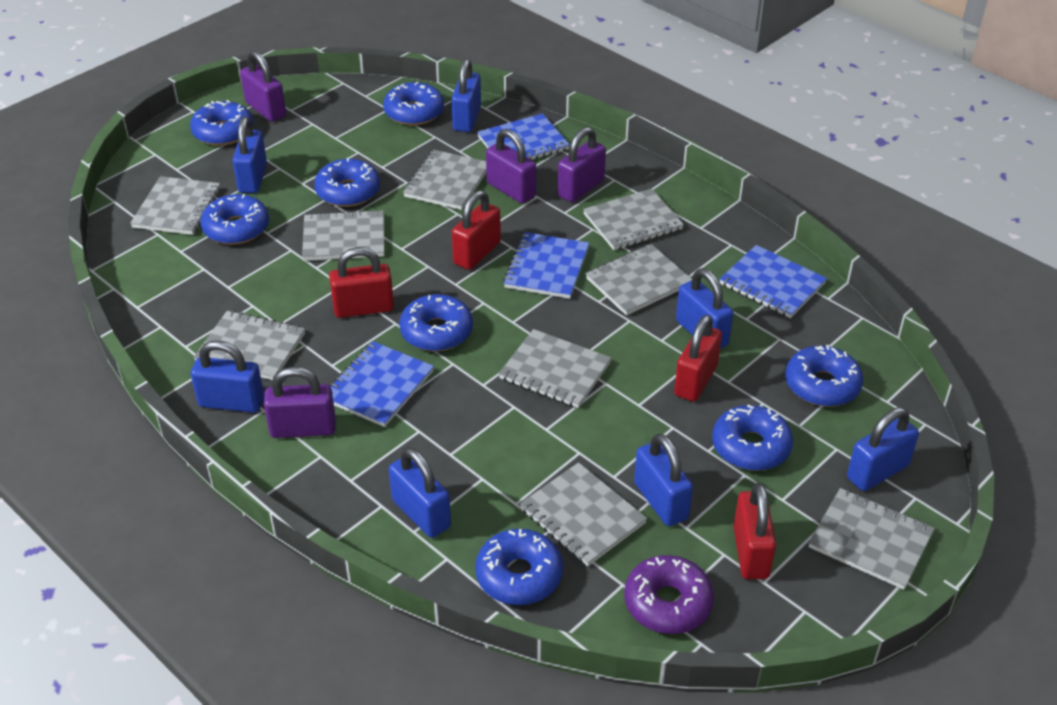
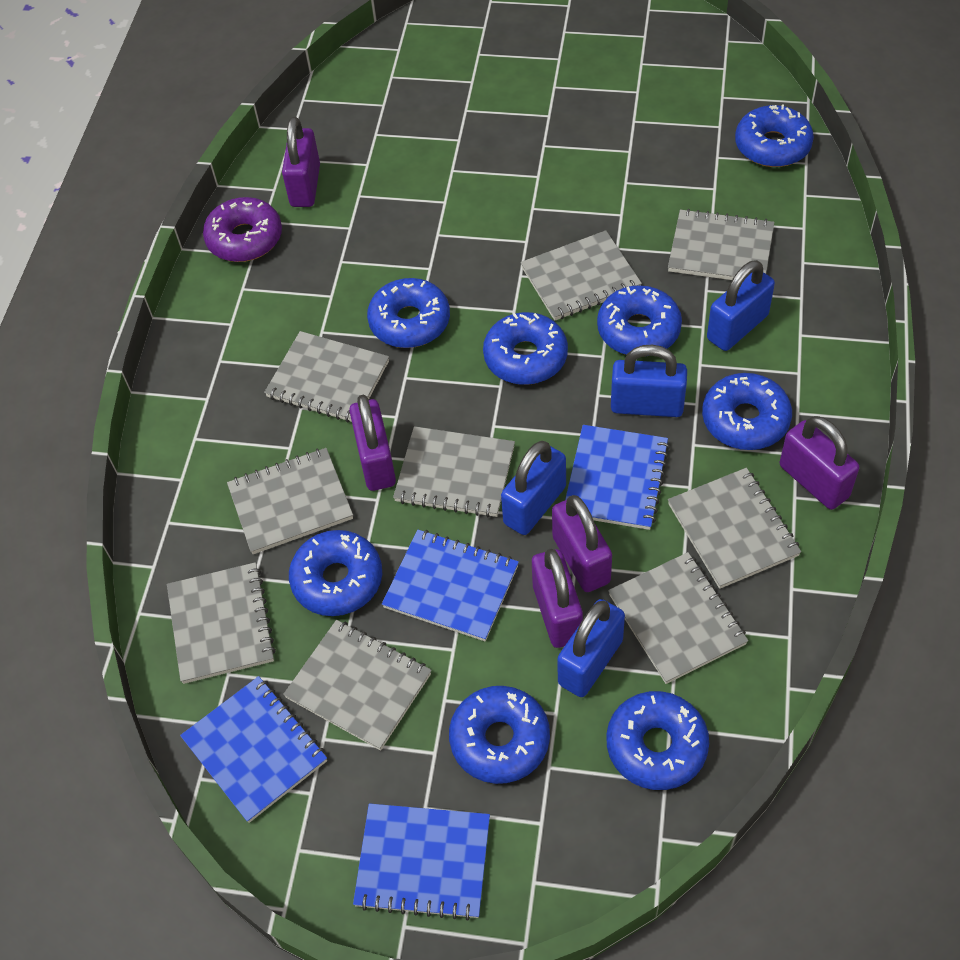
blue padlock: 7 -> 4
purple padlock: 4 -> 5
red padlock: 4 -> 0

